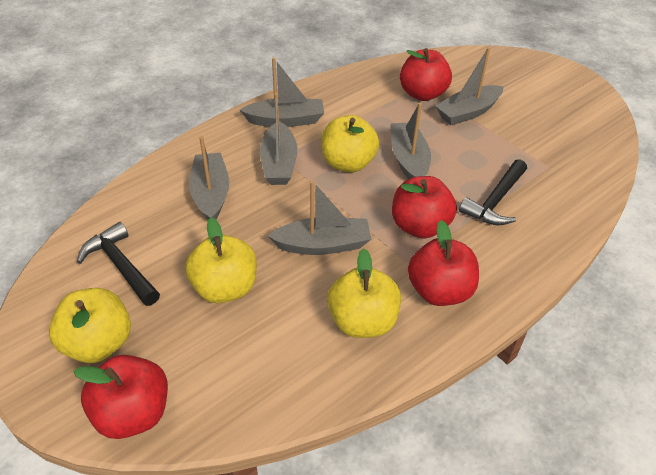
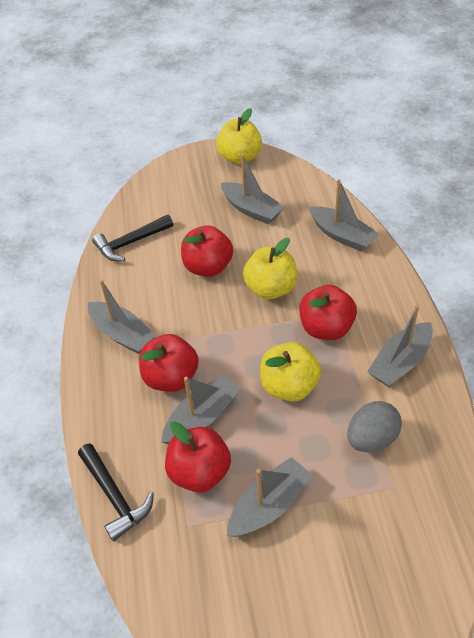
grey egg: 0 -> 1
yellow apple: 4 -> 3

